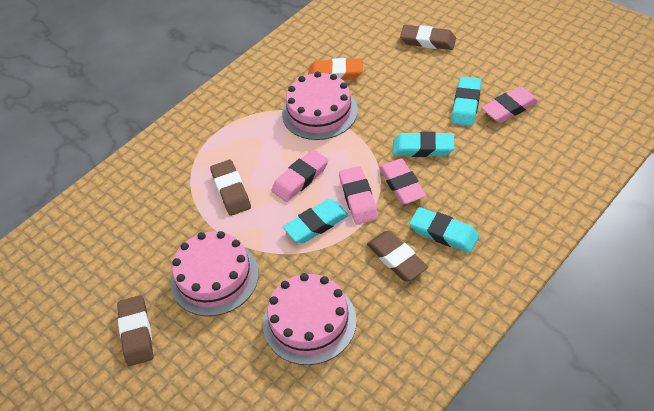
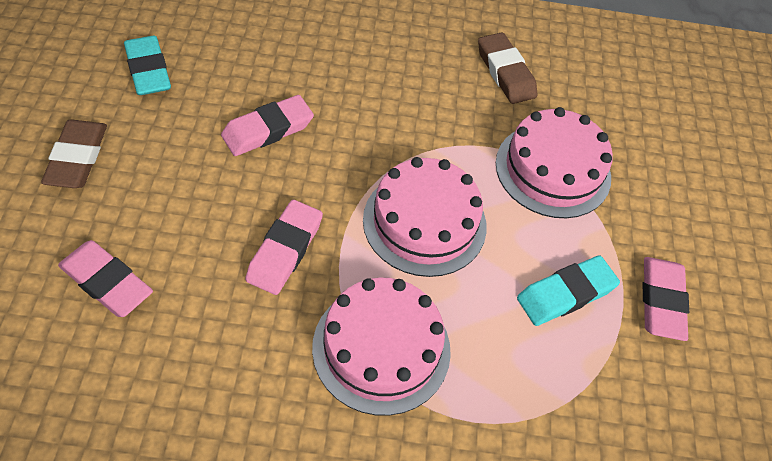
brown eraser: 4 -> 2
orange eraser: 1 -> 0
turquoise eraser: 4 -> 2

